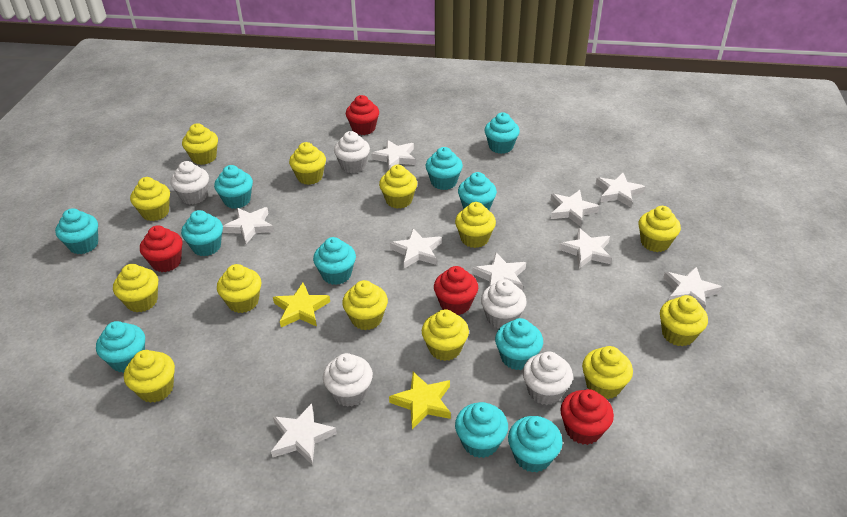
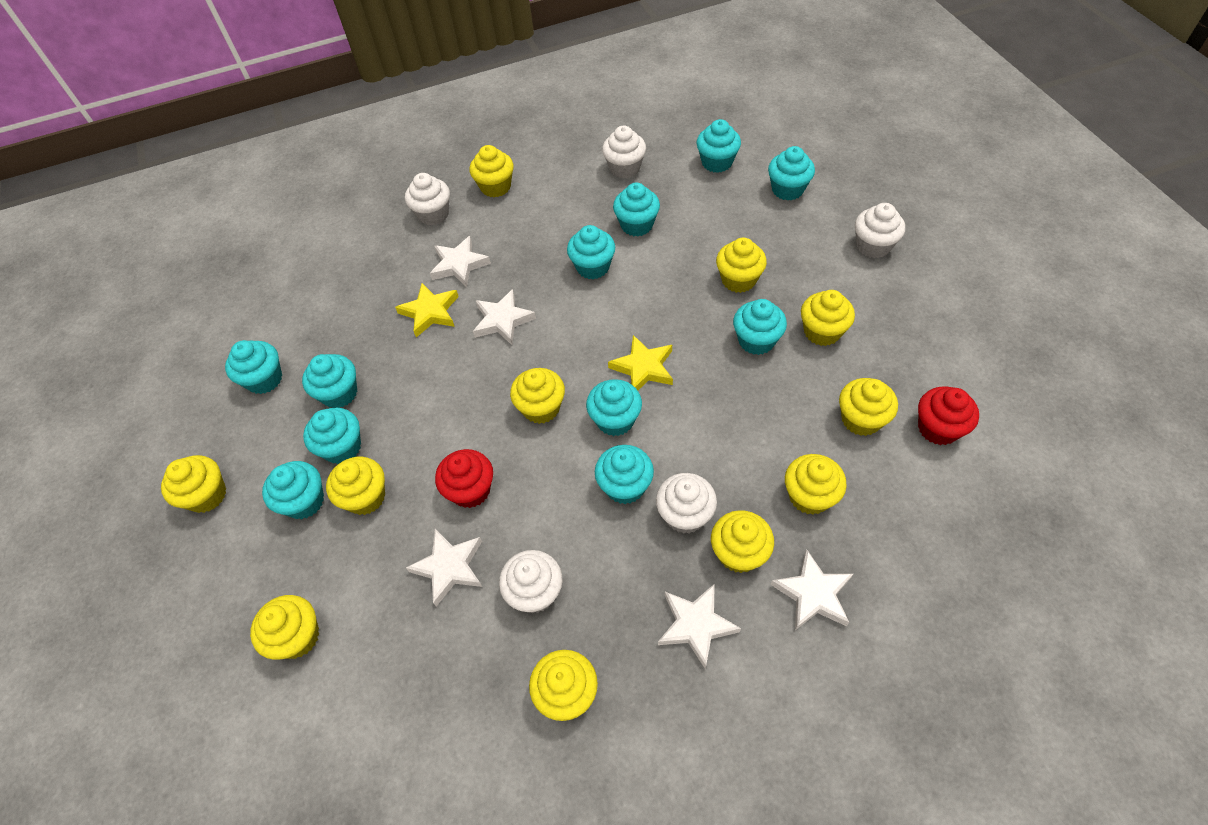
red cupcake: 4 -> 2
white star: 9 -> 5
yellow cupcake: 13 -> 11

